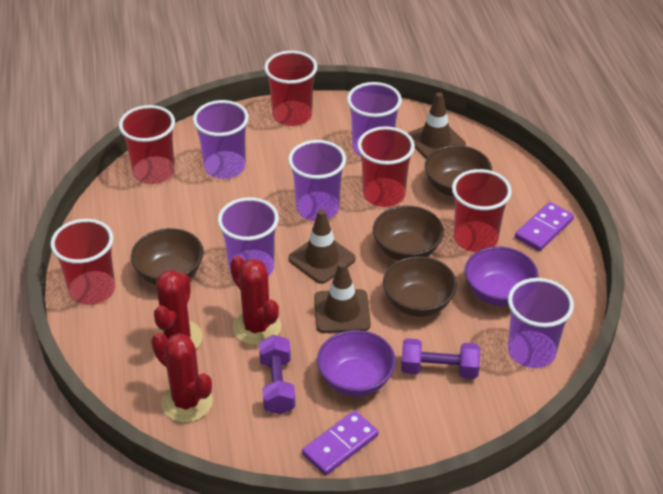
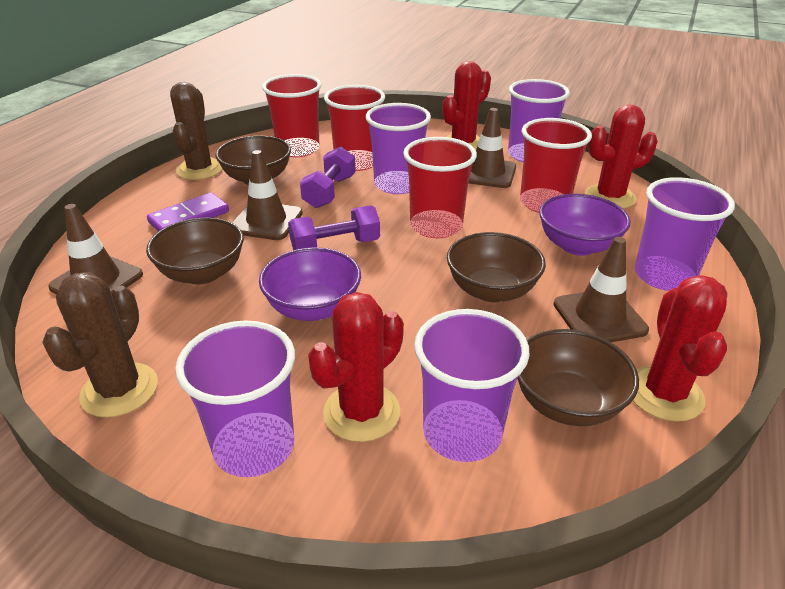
brown cactus: 0 -> 2
brown traffic cone: 3 -> 4
purple domino: 2 -> 1
red cactus: 3 -> 4
red cup: 5 -> 4

